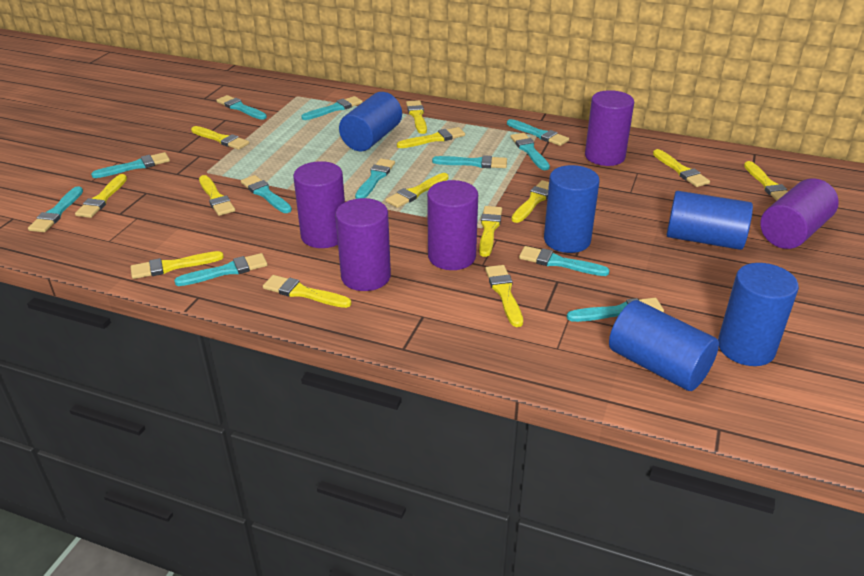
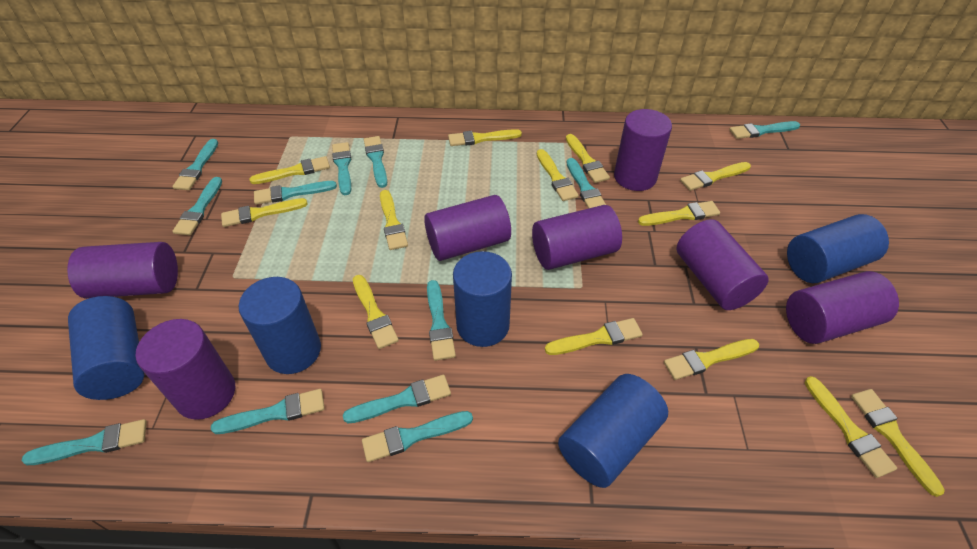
purple cylinder: 5 -> 7

